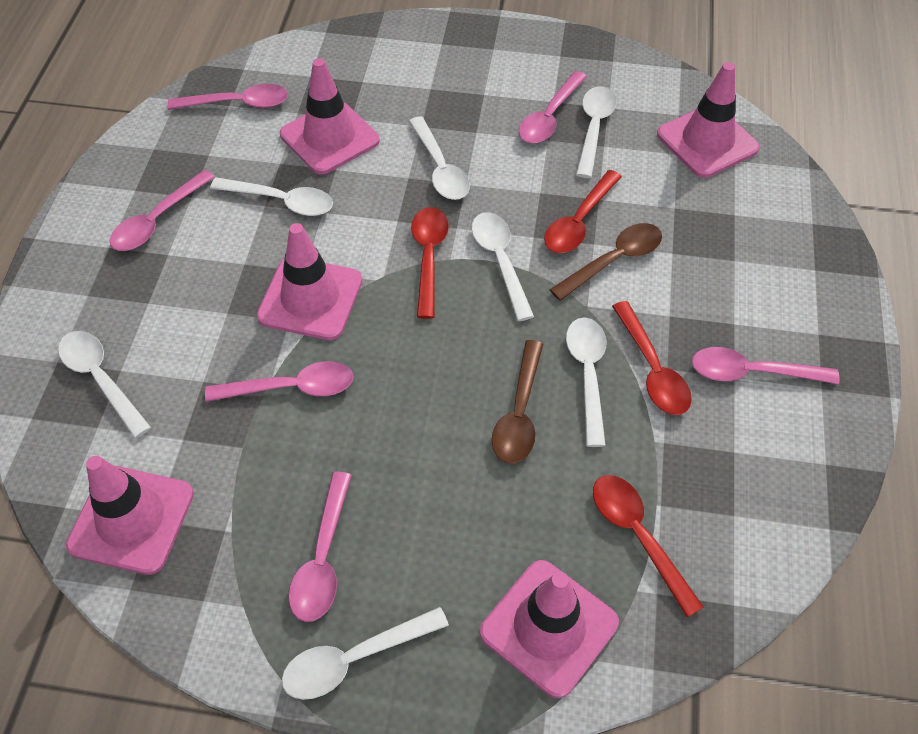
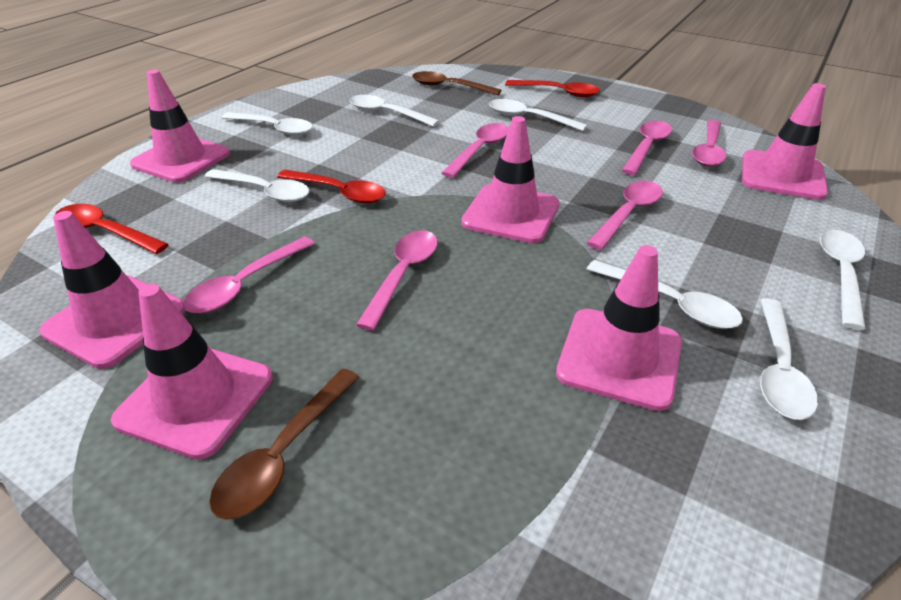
pink traffic cone: 5 -> 6
red spoon: 4 -> 3

